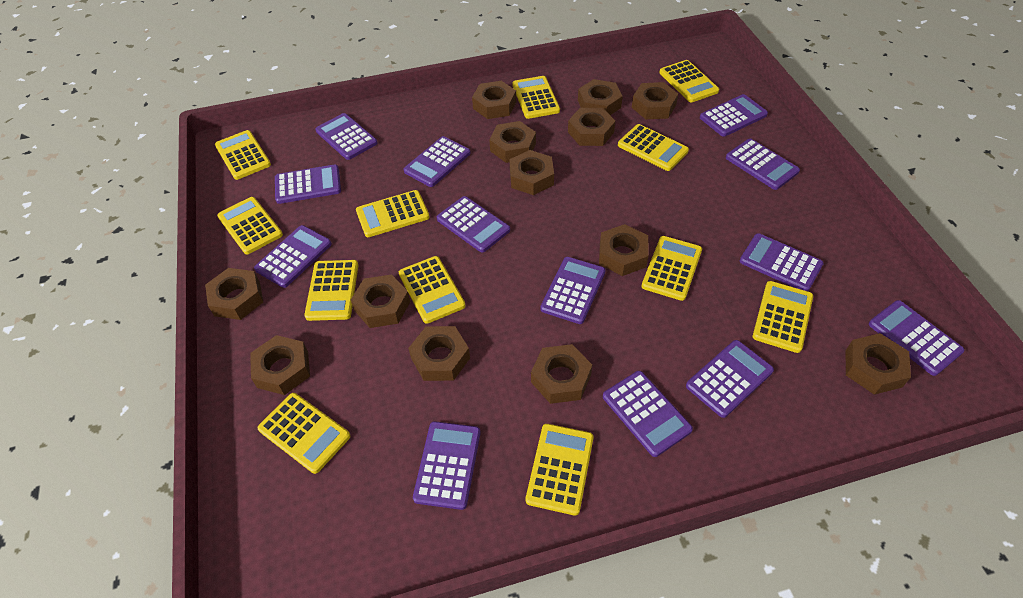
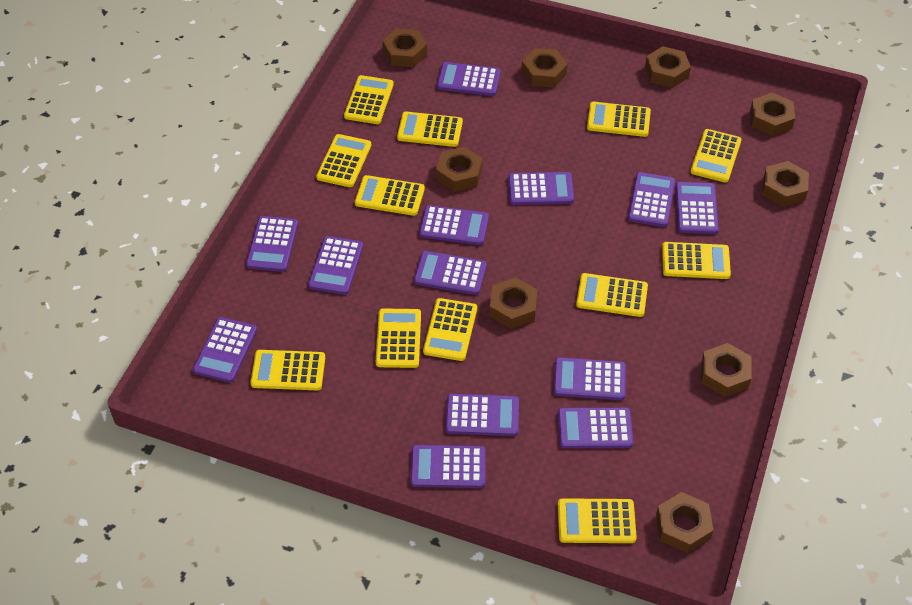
brown nut: 13 -> 9

